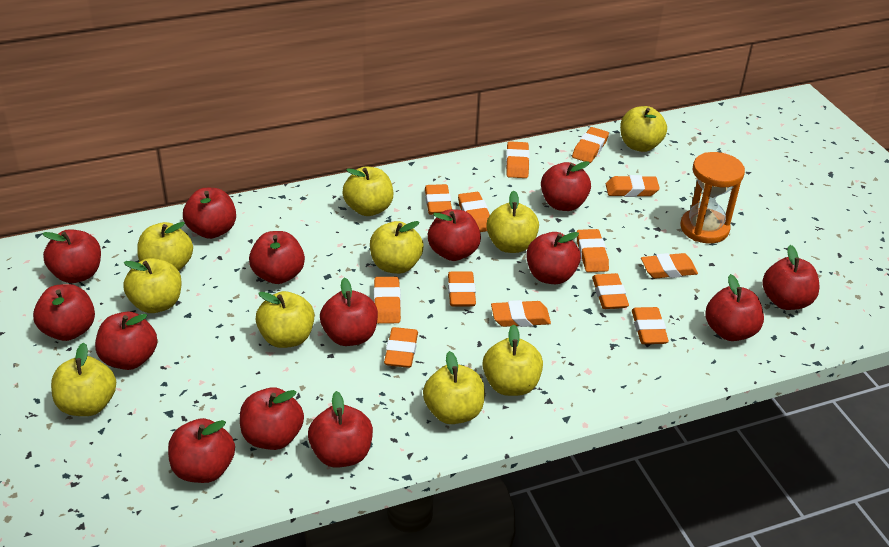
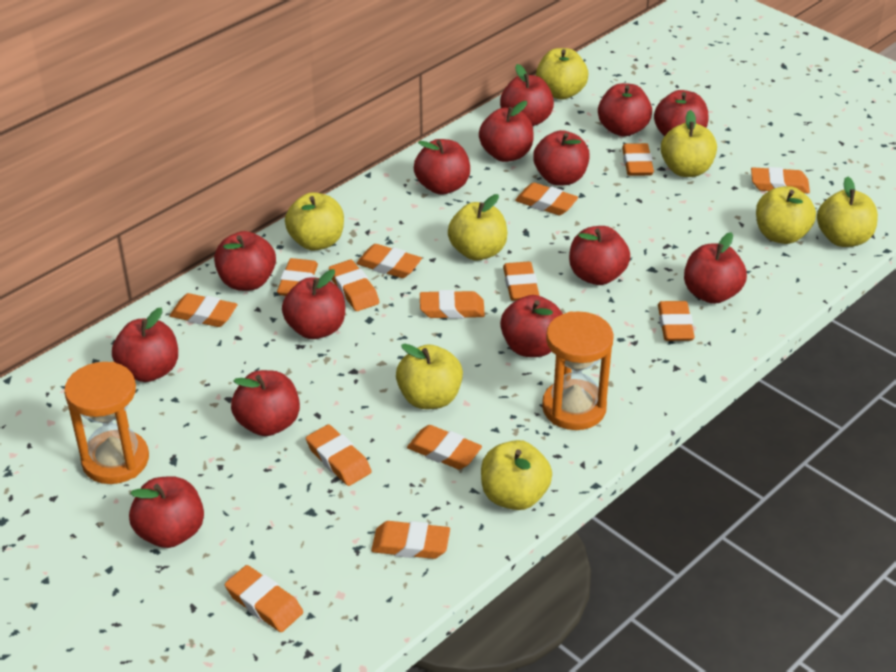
orange eraser: 13 -> 14
orange hourglass: 1 -> 2
yellow apple: 10 -> 8

